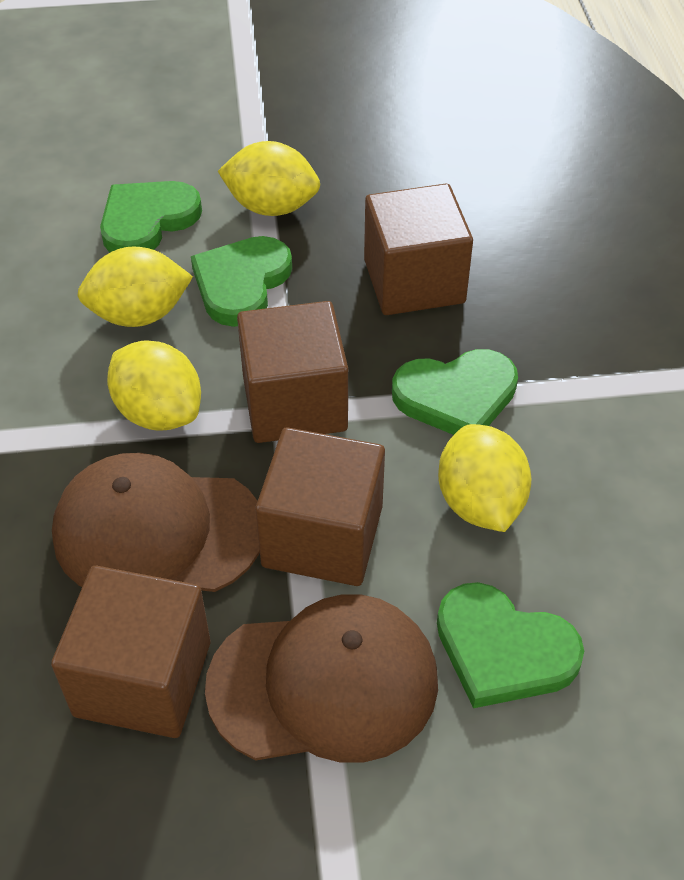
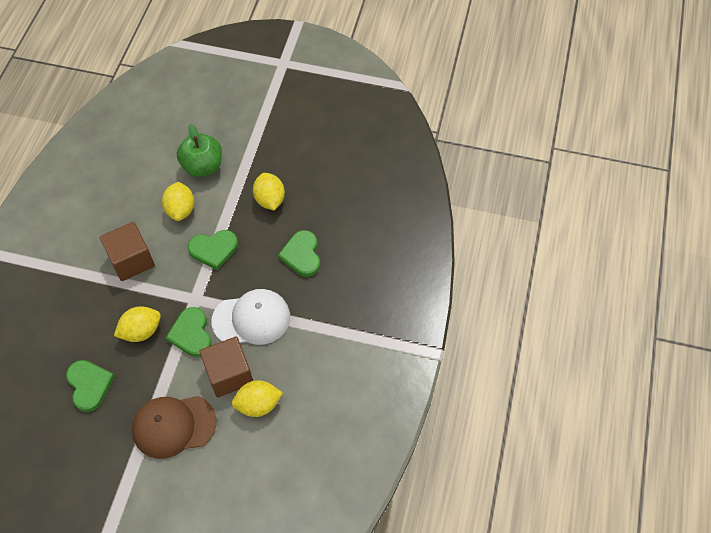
brown cap: 2 -> 1
brown cube: 4 -> 2
green apple: 0 -> 1
white cap: 0 -> 1

